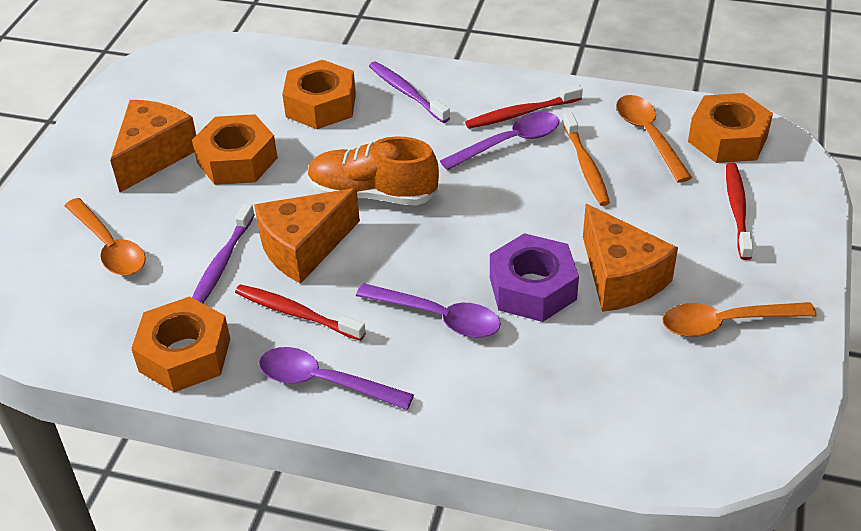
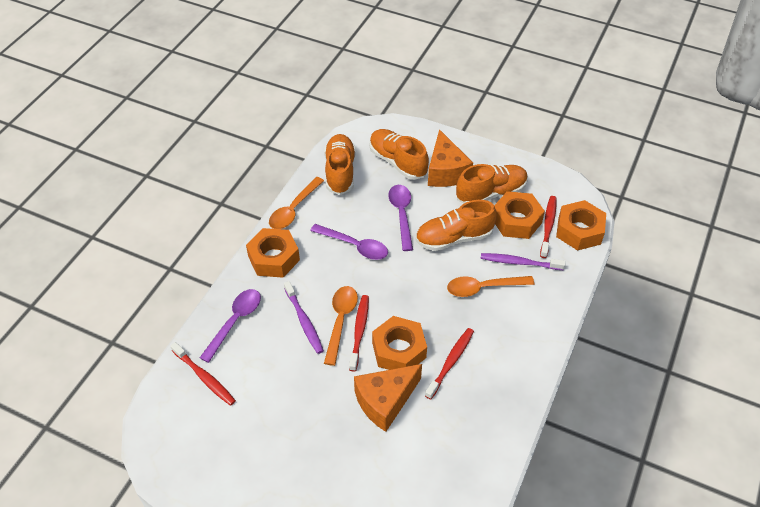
orange cheese: 3 -> 2
orange shoe: 1 -> 4
orange toothbrush: 1 -> 0
purple nut: 1 -> 0
red toothbrush: 3 -> 4

